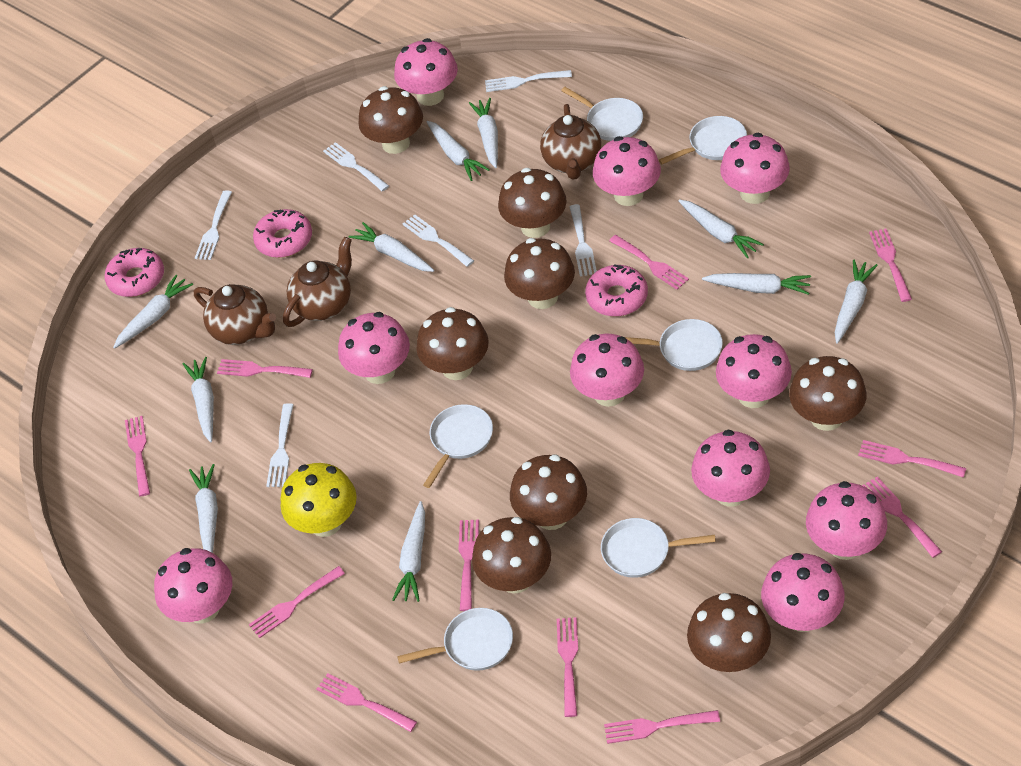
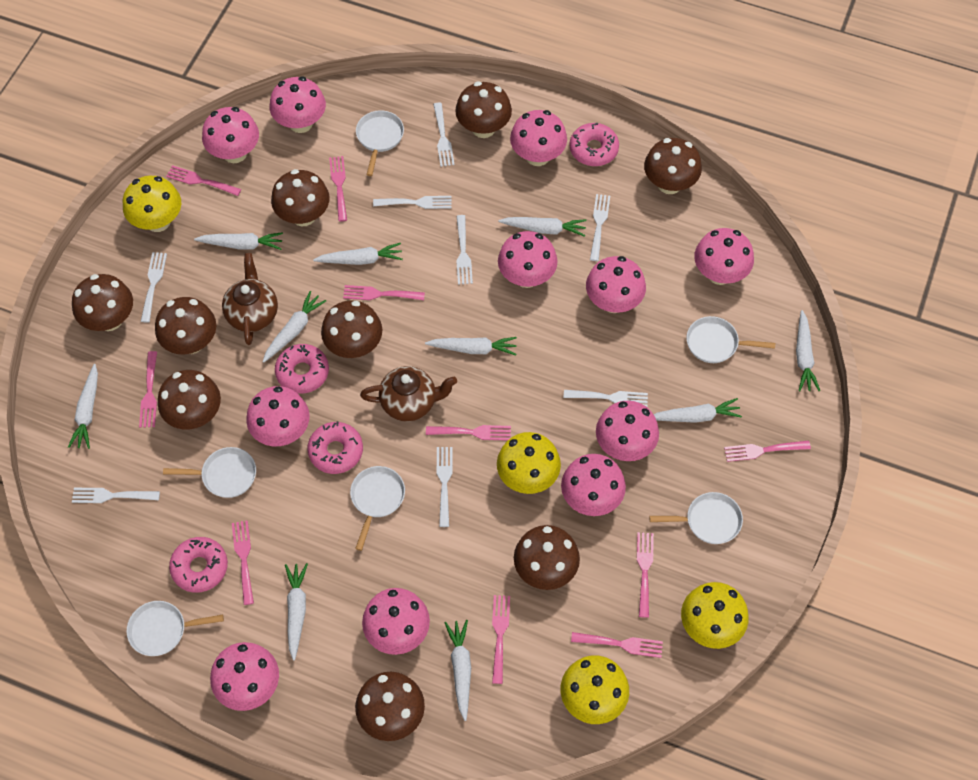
brown mushroom: 8 -> 9
brown teapot: 3 -> 2
pink donut: 3 -> 4
pink fork: 11 -> 10
pink mushroom: 10 -> 11
white fork: 6 -> 8
yellow mushroom: 1 -> 4

